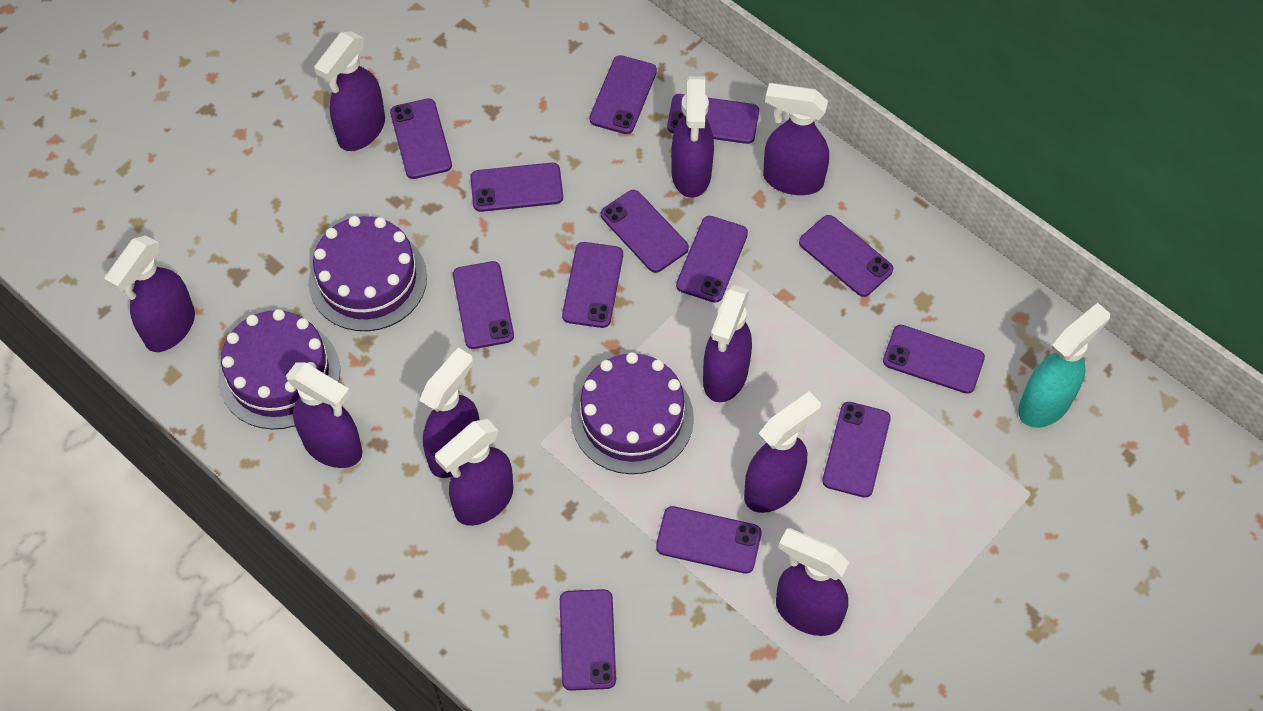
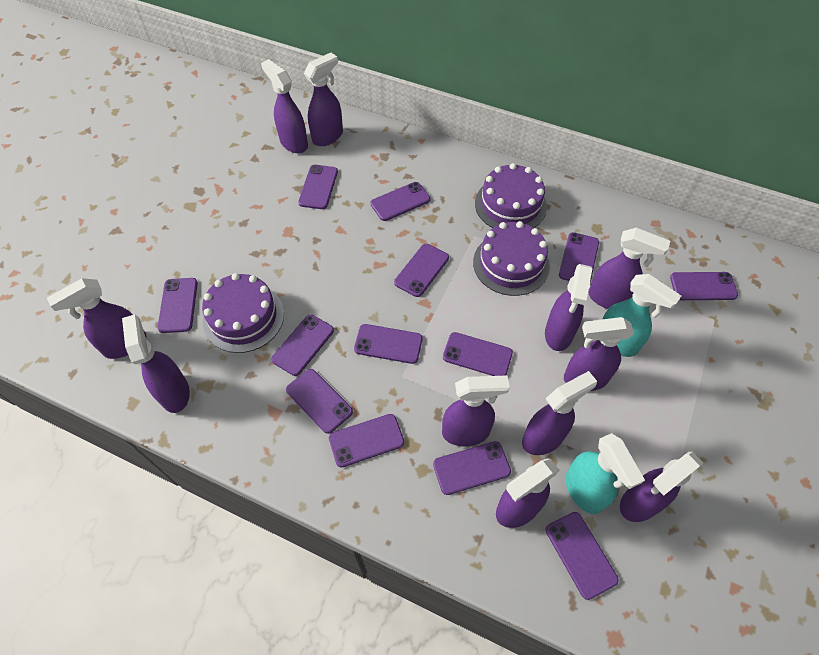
purple spray bottle: 10 -> 11
turquoise spray bottle: 1 -> 2

